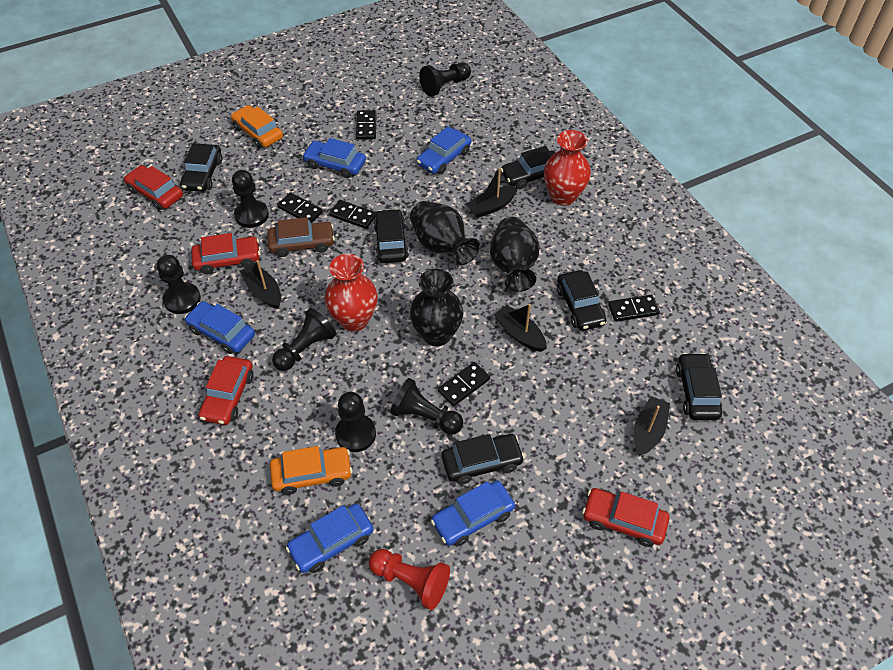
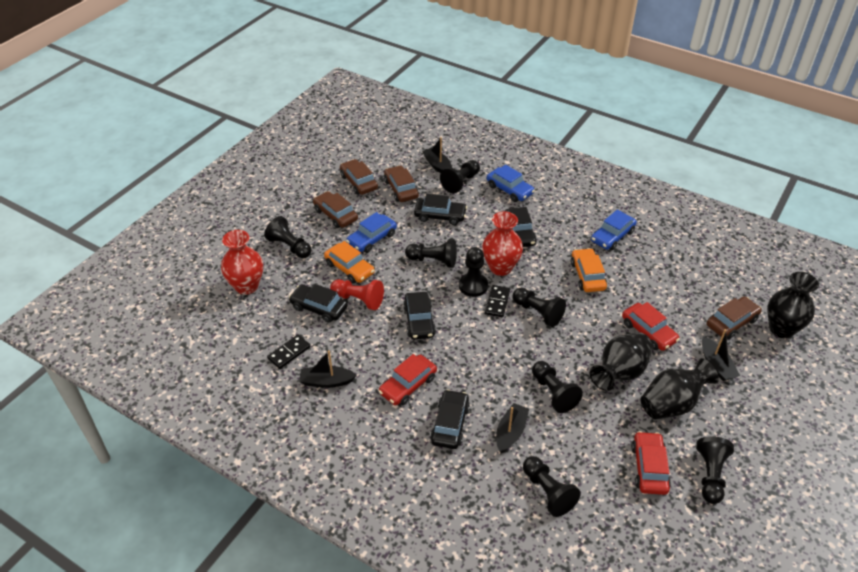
black car: 6 -> 5
black domino: 5 -> 2
black pawn: 6 -> 8
blue car: 5 -> 3
brown car: 1 -> 4
red car: 4 -> 3

